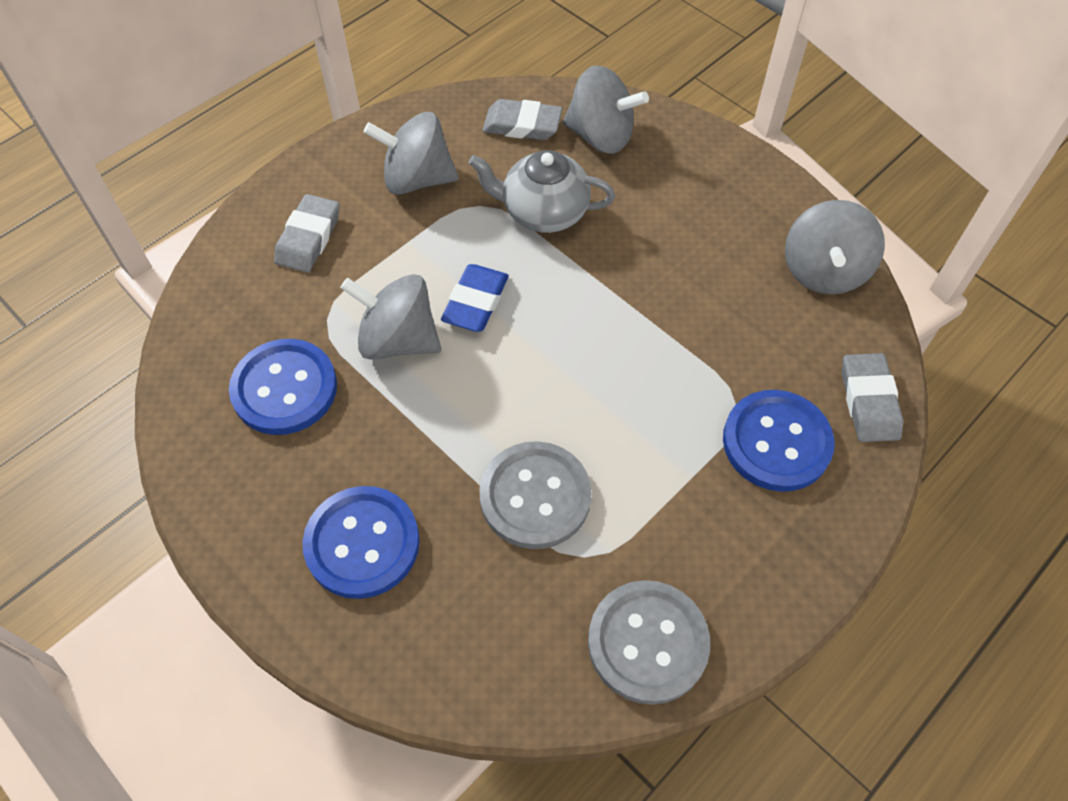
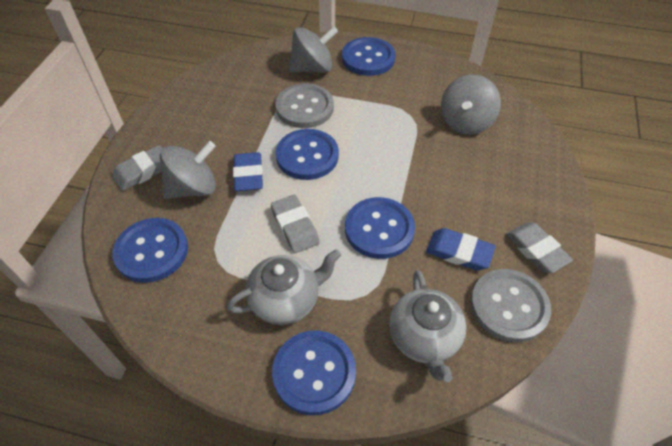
blue button: 3 -> 5
blue eraser: 1 -> 2
grey spinning top: 4 -> 3
grey teapot: 1 -> 2

